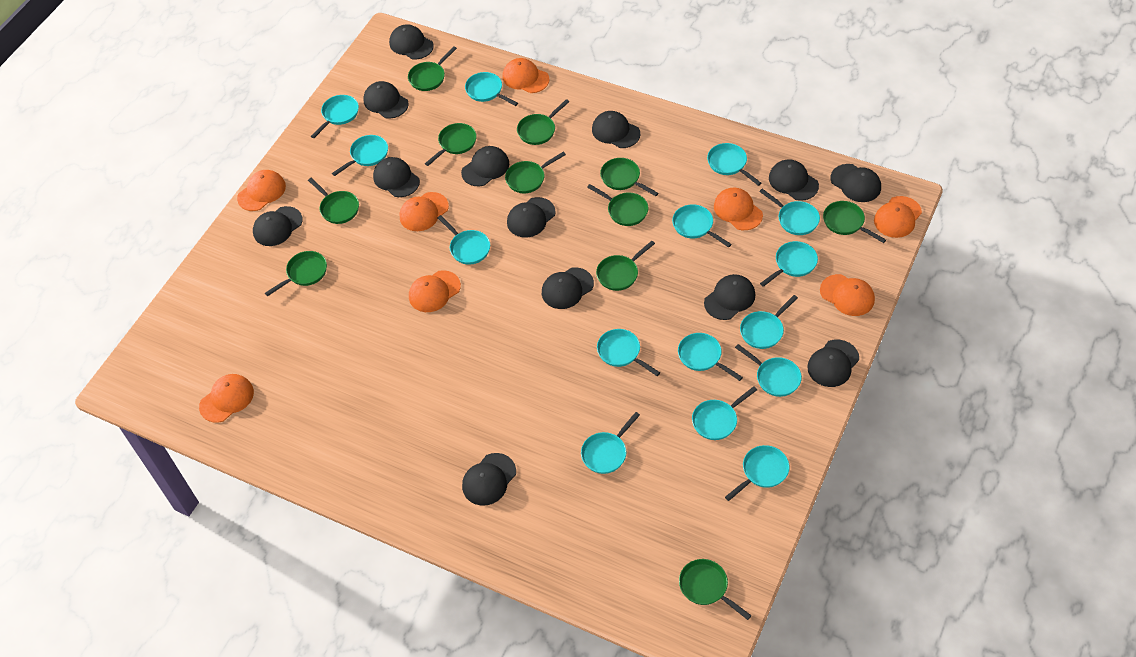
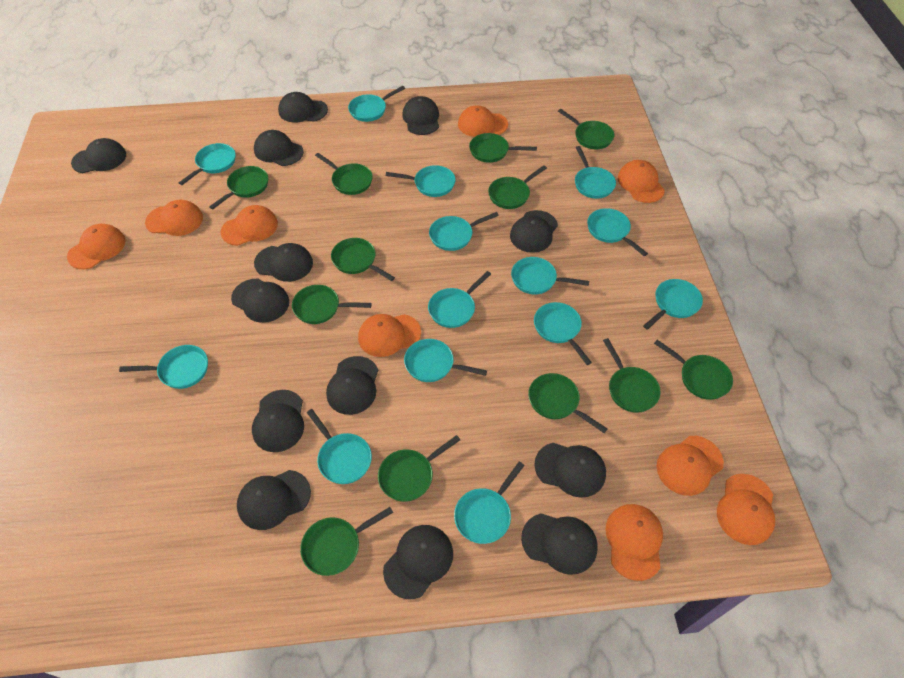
green pan: 11 -> 12
orange cap: 8 -> 9
turquoise pan: 15 -> 14

